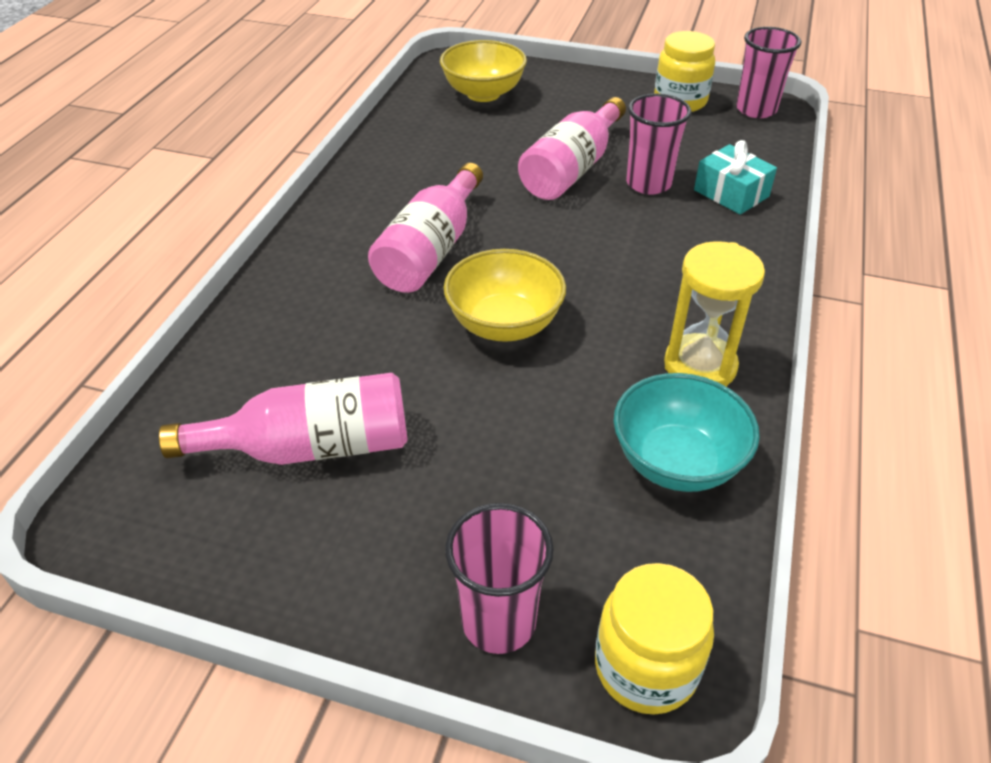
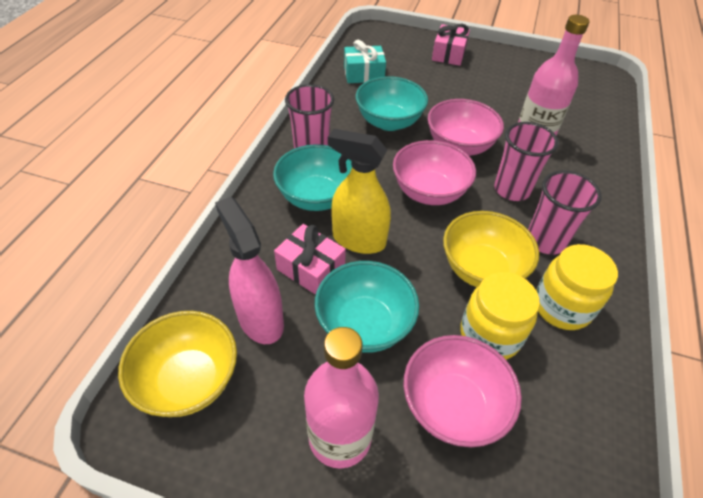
pink bottle: 3 -> 2
pink bowl: 0 -> 3
pink gift: 0 -> 2
pink spray bottle: 0 -> 1
turquoise bowl: 1 -> 3
yellow hourglass: 1 -> 0
yellow spray bottle: 0 -> 1

